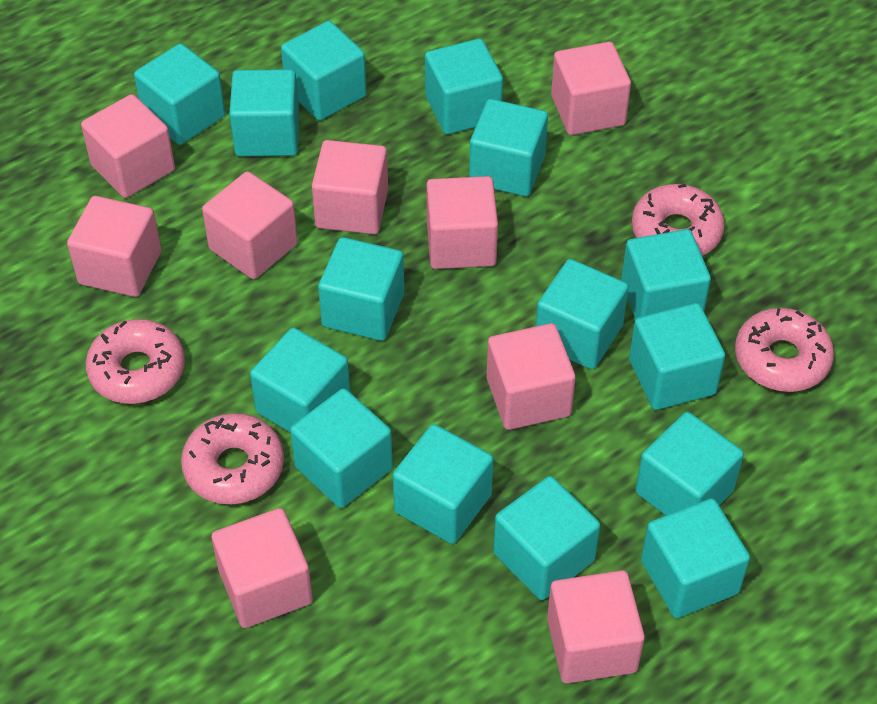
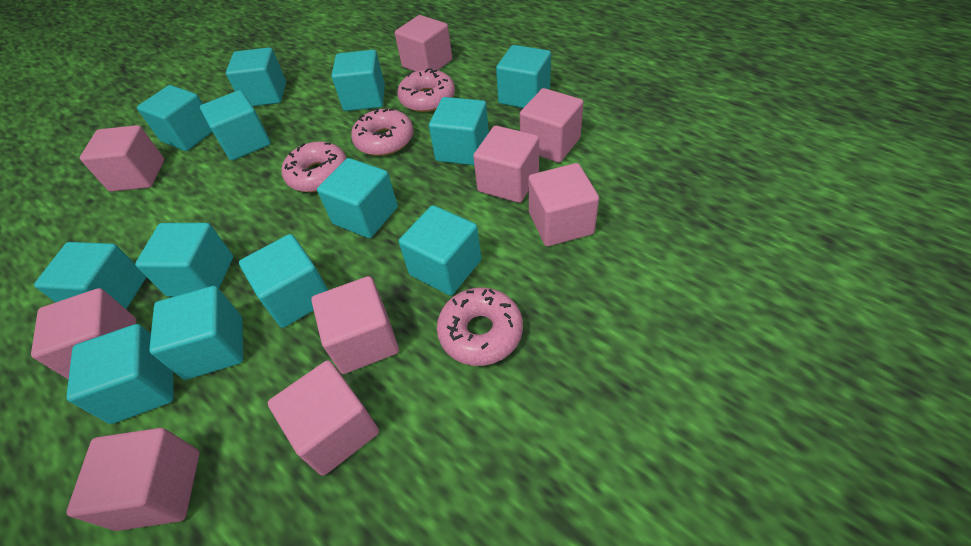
turquoise cube: 15 -> 13

